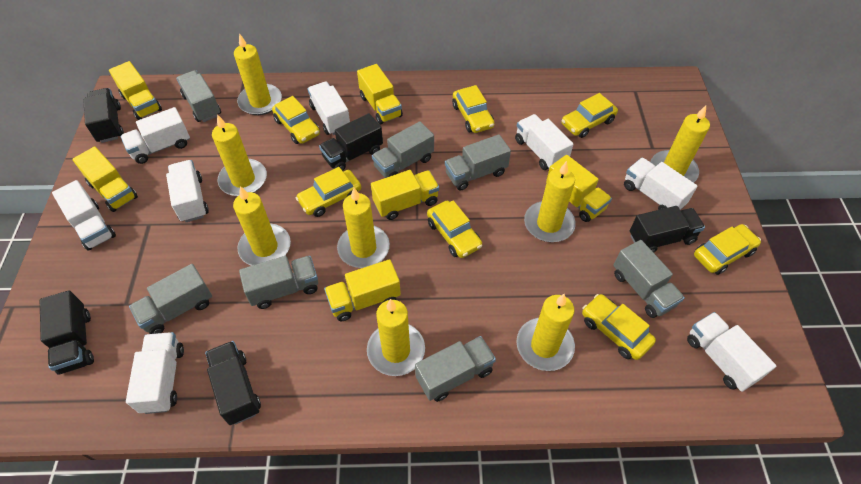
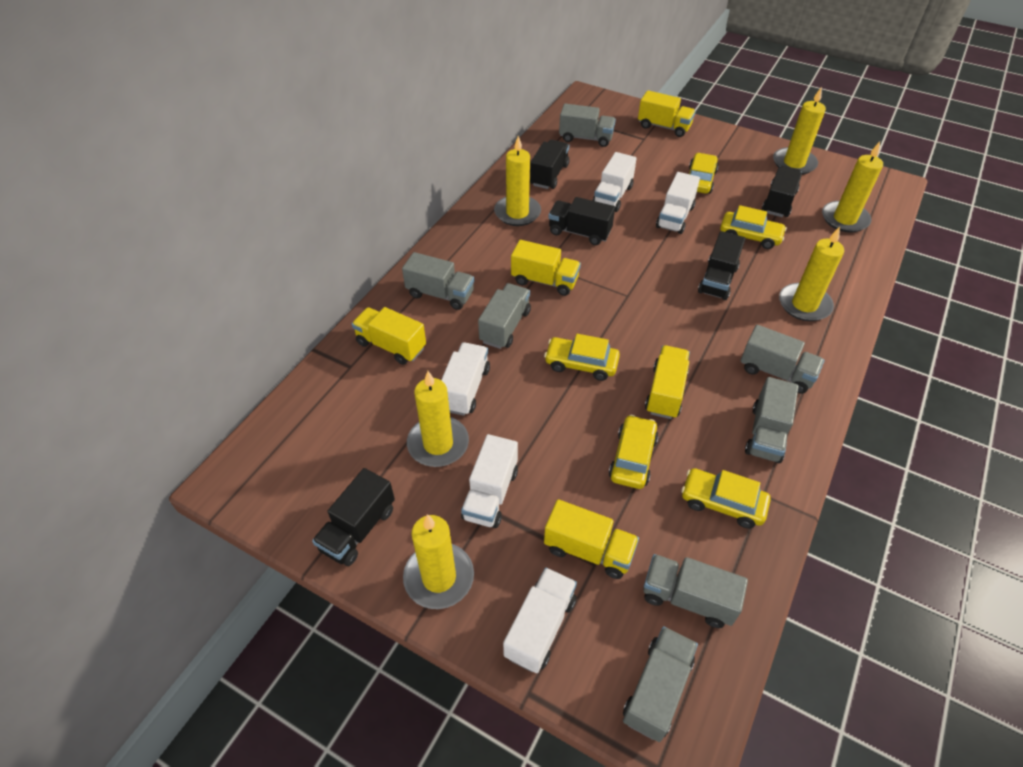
white truck: 8 -> 5
yellow candle: 8 -> 6
yellow car: 7 -> 5
yellow truck: 6 -> 5

